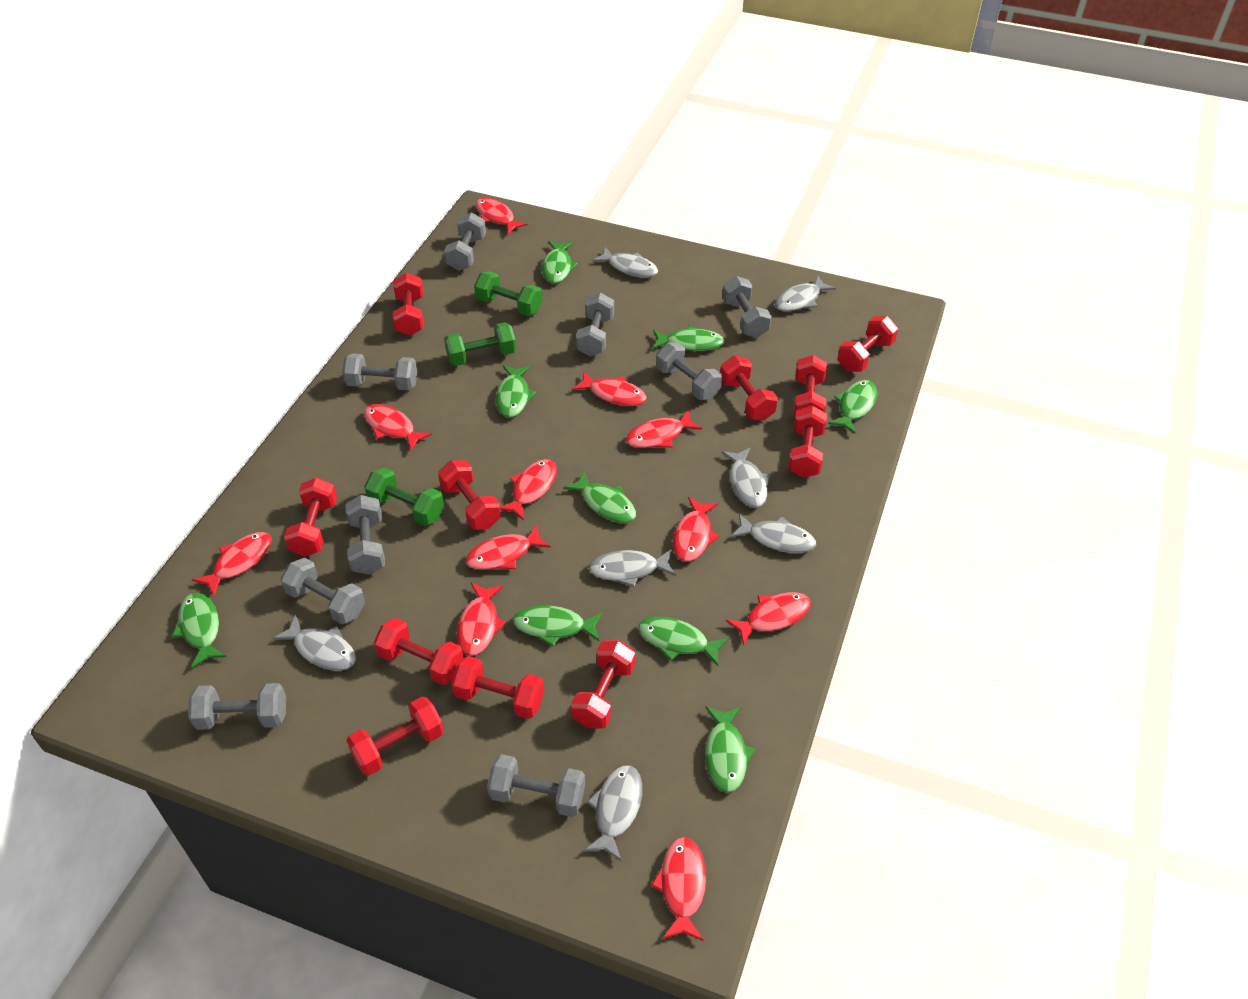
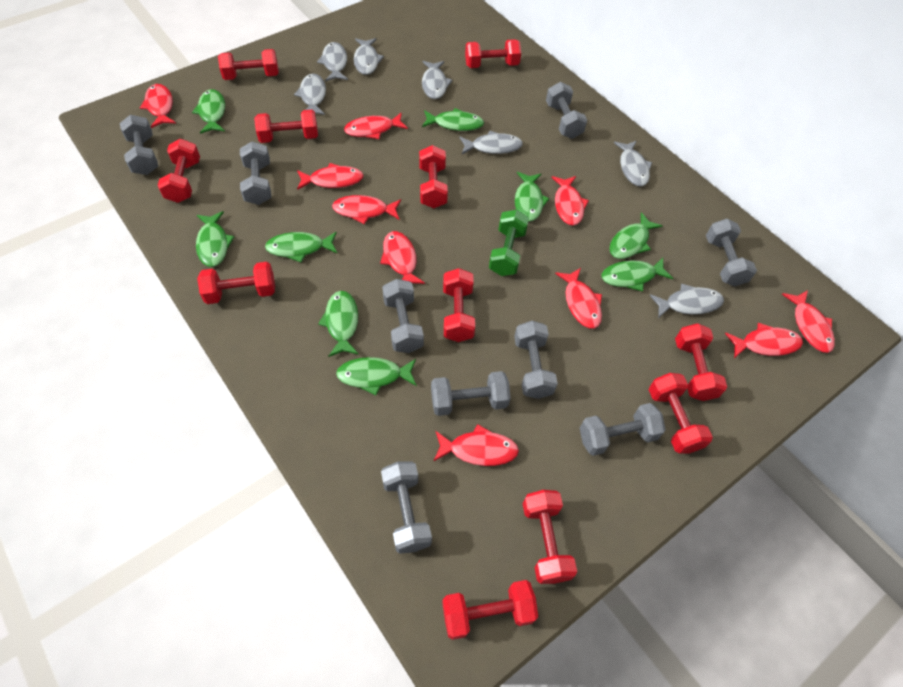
green dumbbell: 3 -> 1
red fish: 11 -> 10

